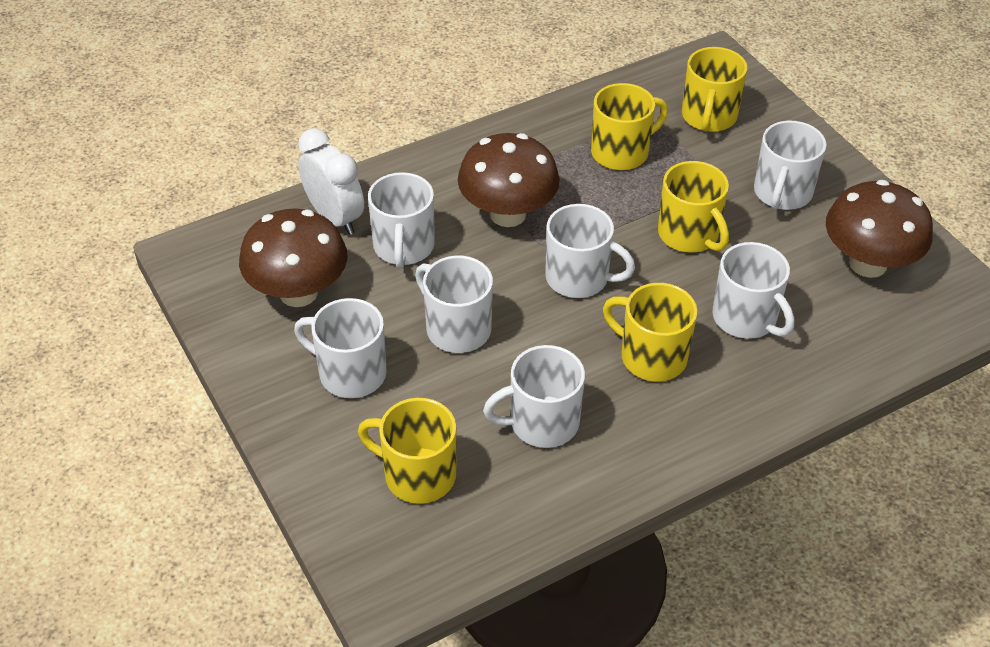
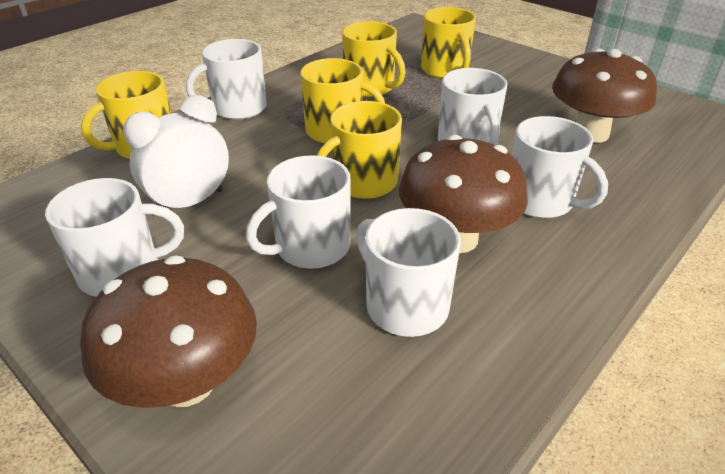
white mug: 7 -> 6

